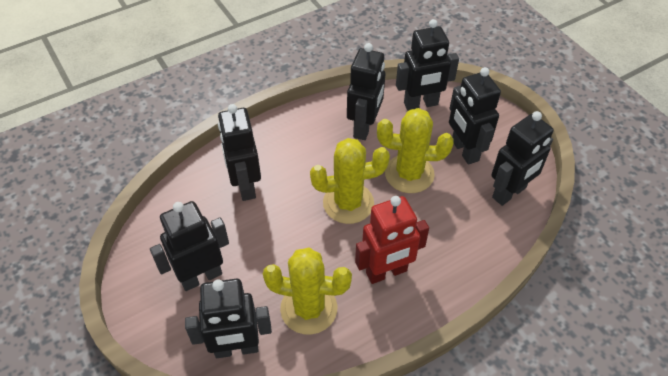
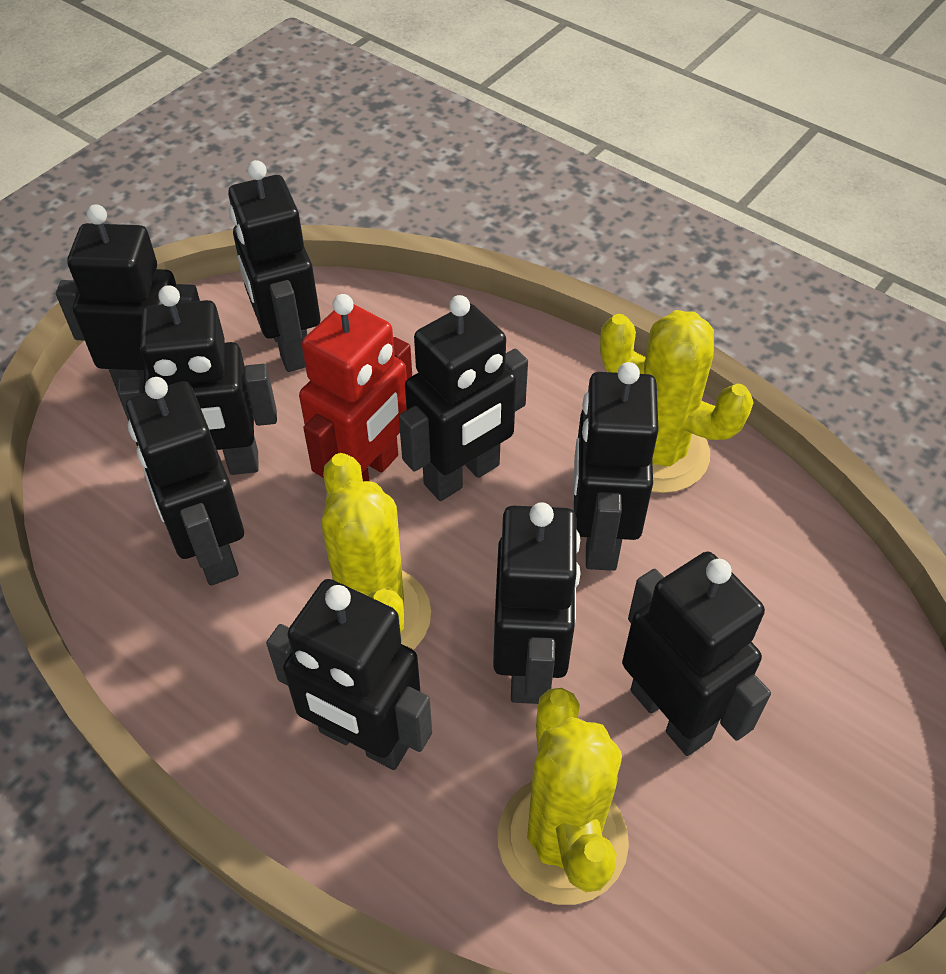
black robot: 7 -> 9

